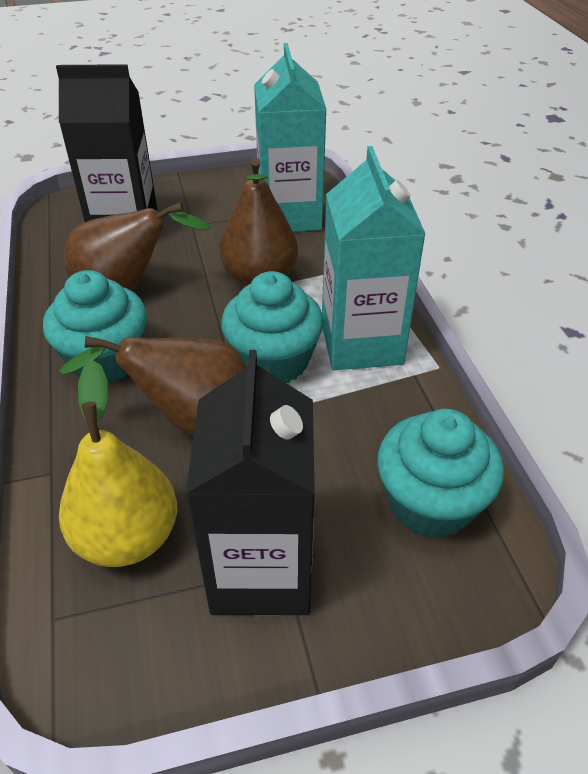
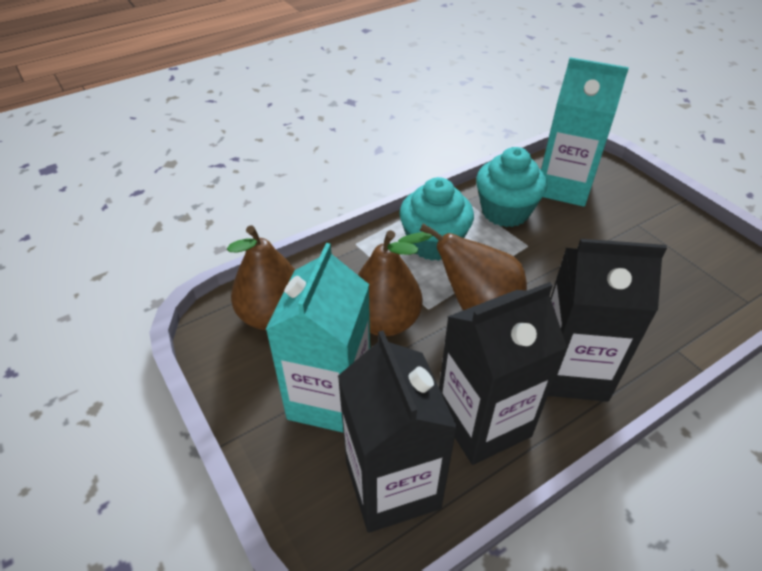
black carton: 2 -> 3
turquoise cupcake: 3 -> 2
yellow pear: 1 -> 0

